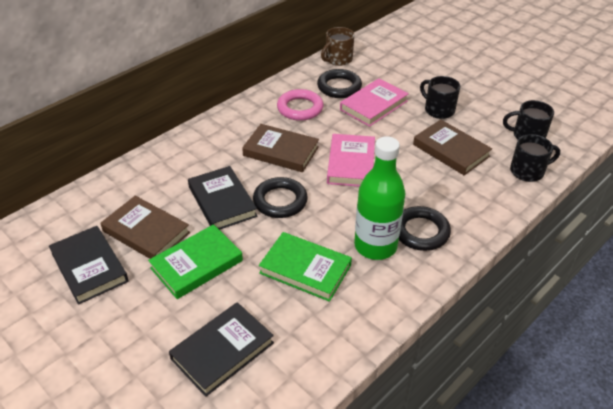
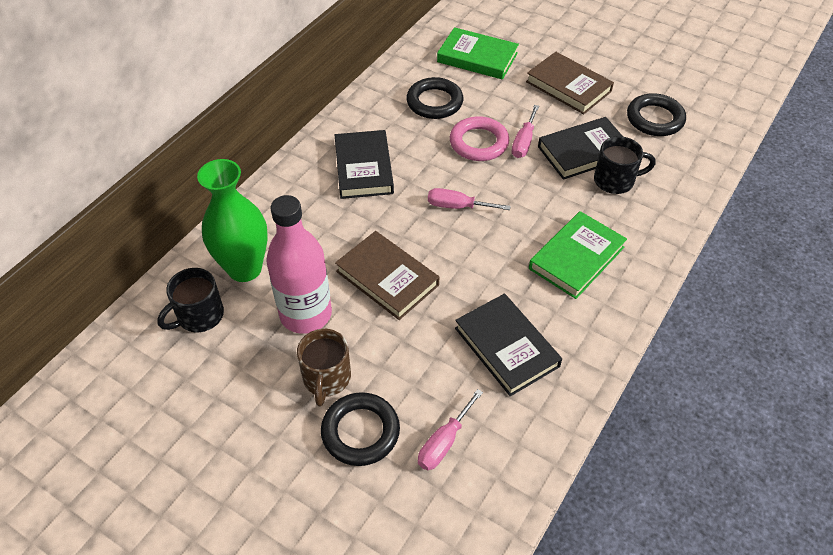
black mug: 3 -> 2
brown book: 3 -> 2
green bottle: 1 -> 0
green vase: 0 -> 1
pink book: 2 -> 0
pink bottle: 0 -> 1
pink screwdriver: 0 -> 3

